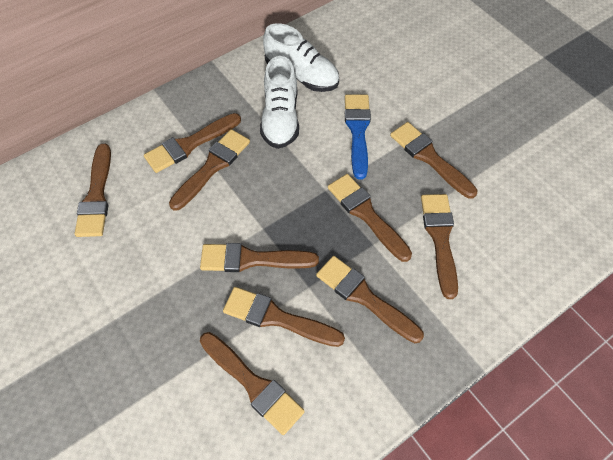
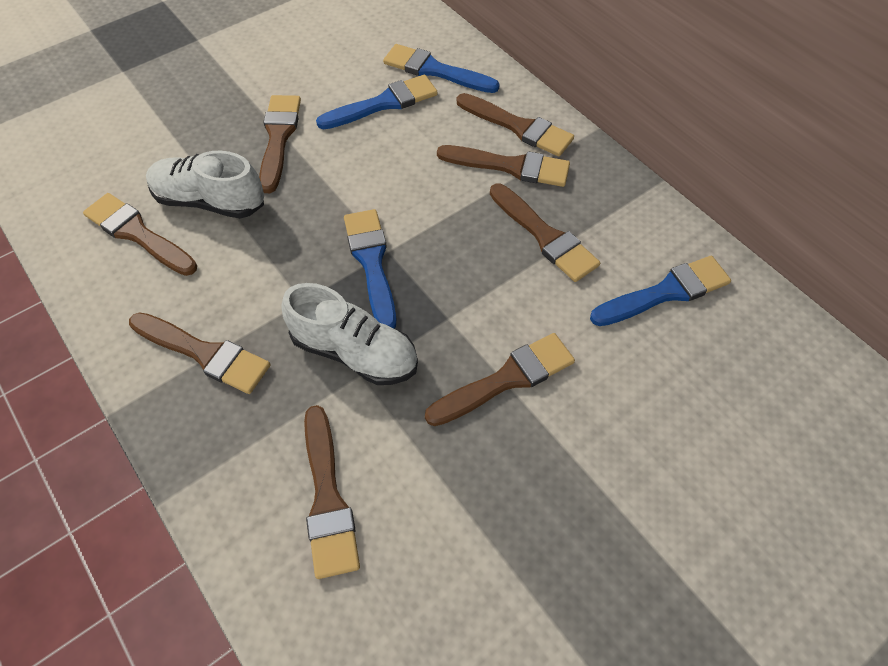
blue brush: 1 -> 4
brown brush: 10 -> 8

